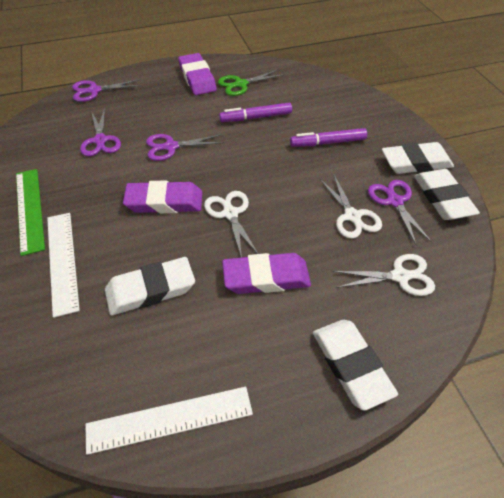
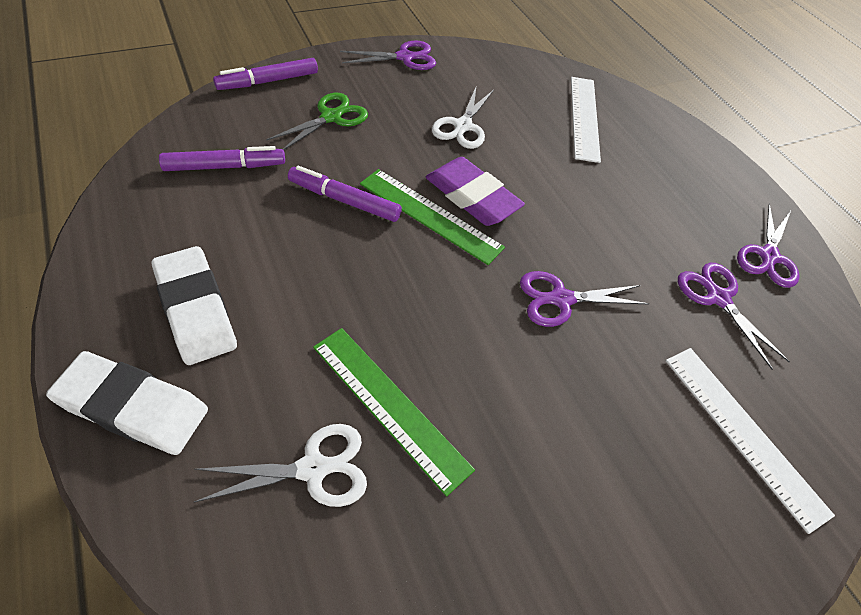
green ruler: 1 -> 2
purple eraser: 3 -> 1
purple marker: 2 -> 3
white eraser: 4 -> 2
white scissors: 3 -> 2

